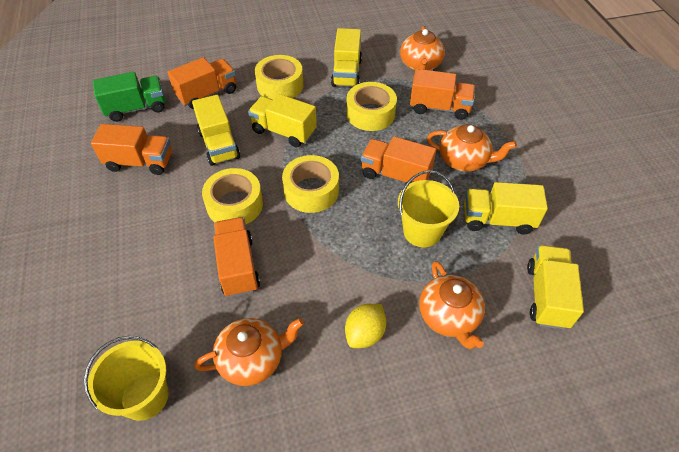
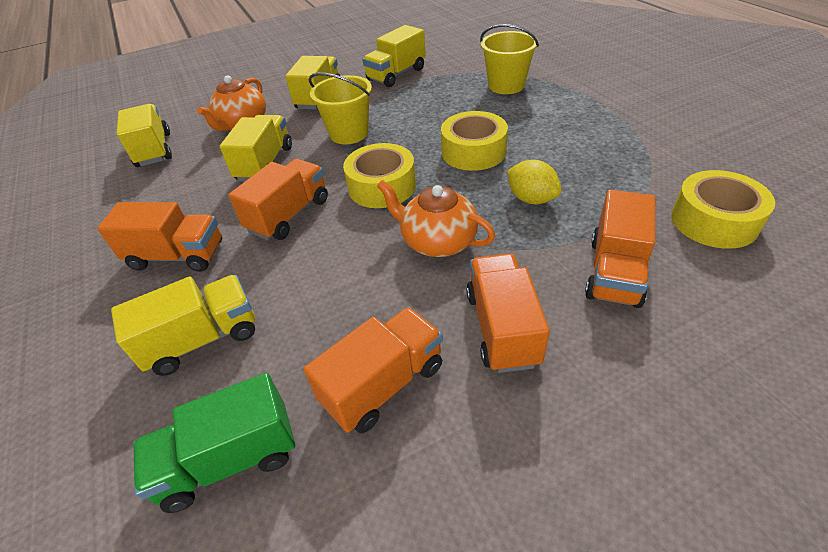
orange teapot: 4 -> 2
yellow tape: 4 -> 3

